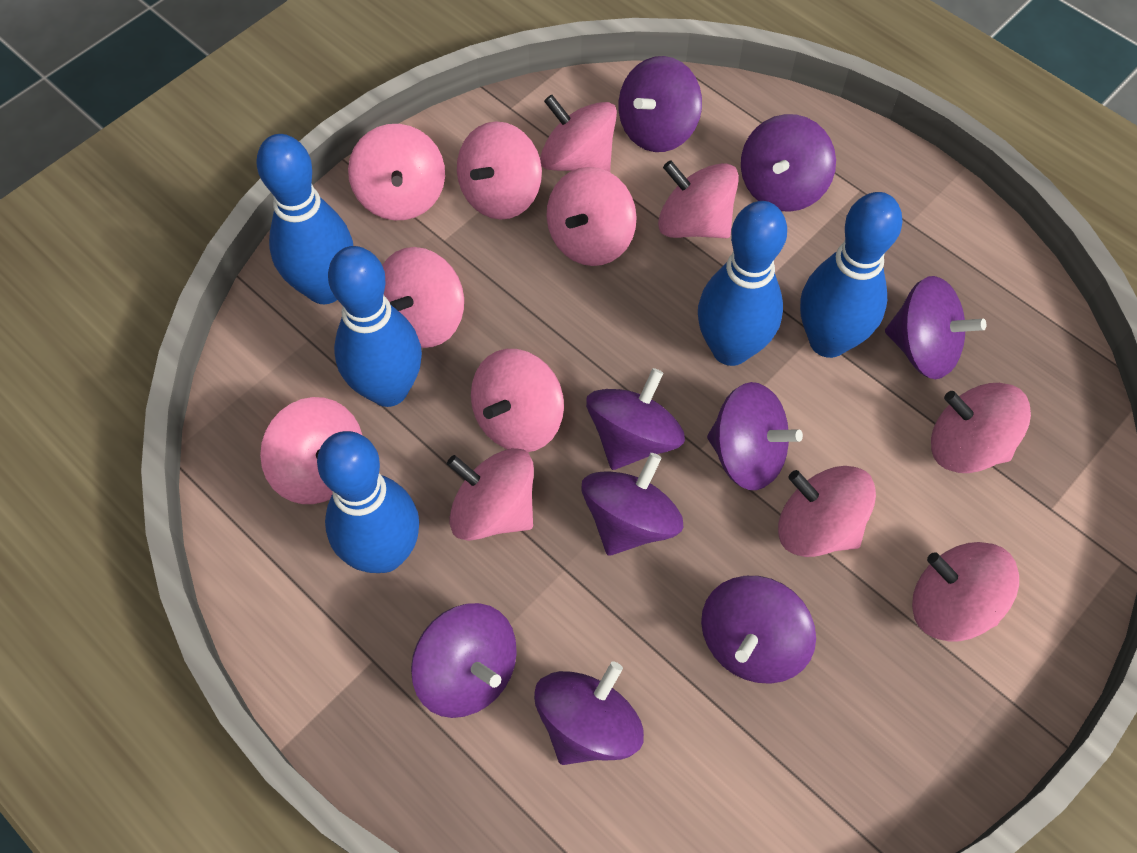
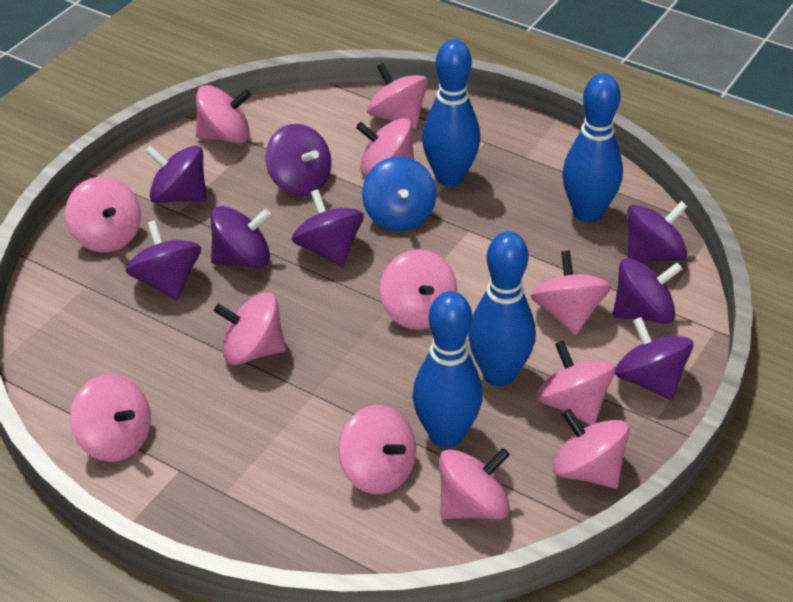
blue bowling pin: 5 -> 4
blue spinning top: 0 -> 1
purple spinning top: 9 -> 8

